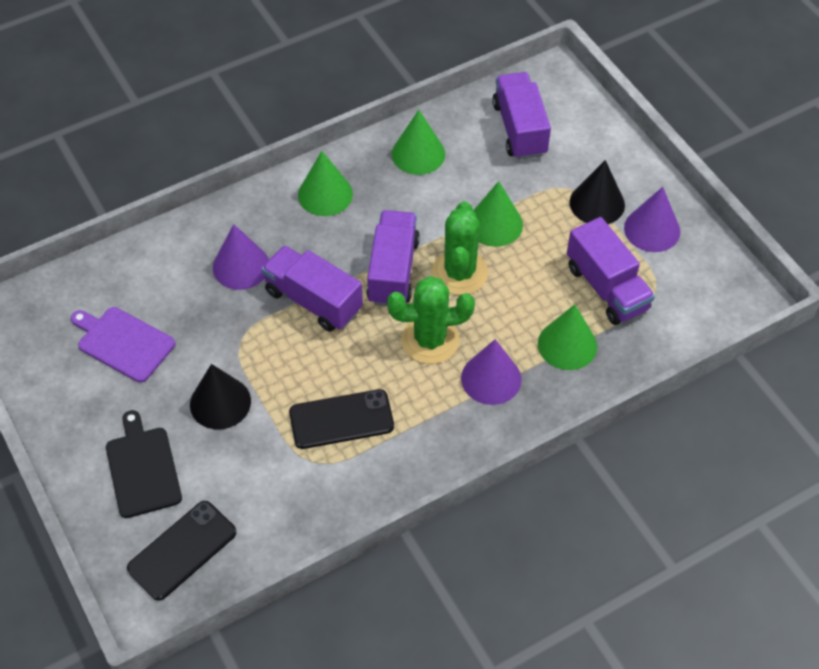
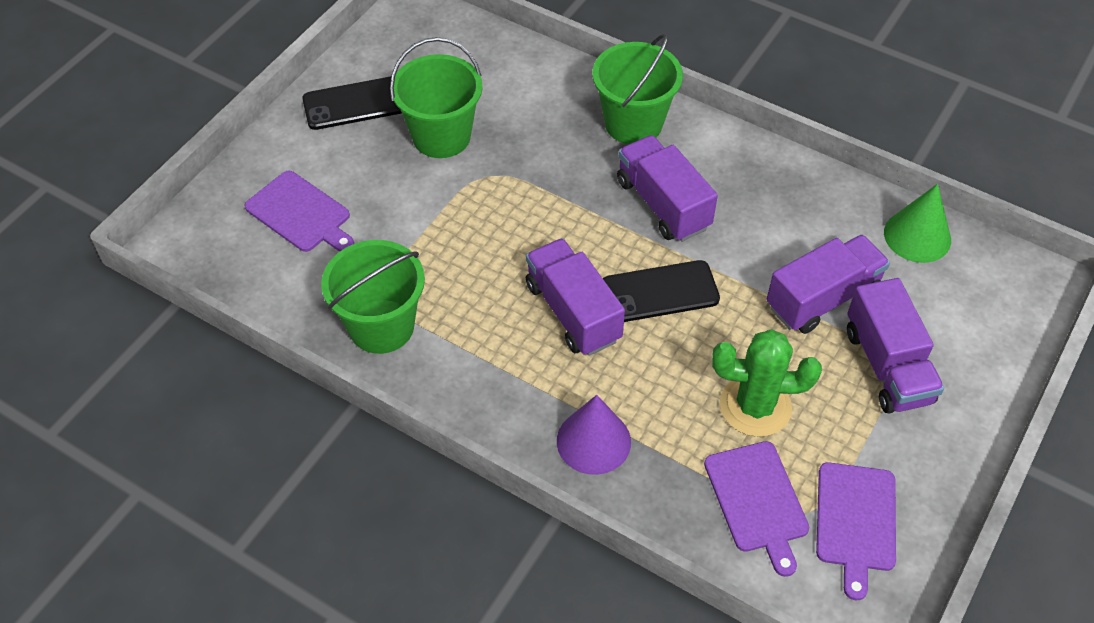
black cone: 2 -> 0
black cutting board: 1 -> 0
green bucket: 0 -> 3
green cactus: 2 -> 1
green cone: 4 -> 1
purple cone: 3 -> 1
purple cutting board: 1 -> 3

